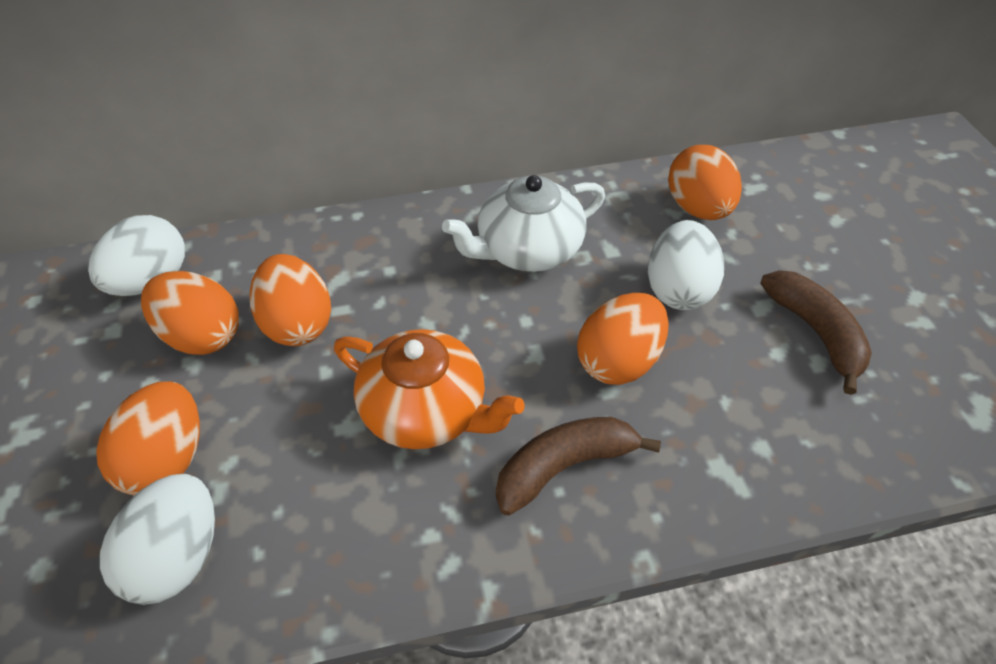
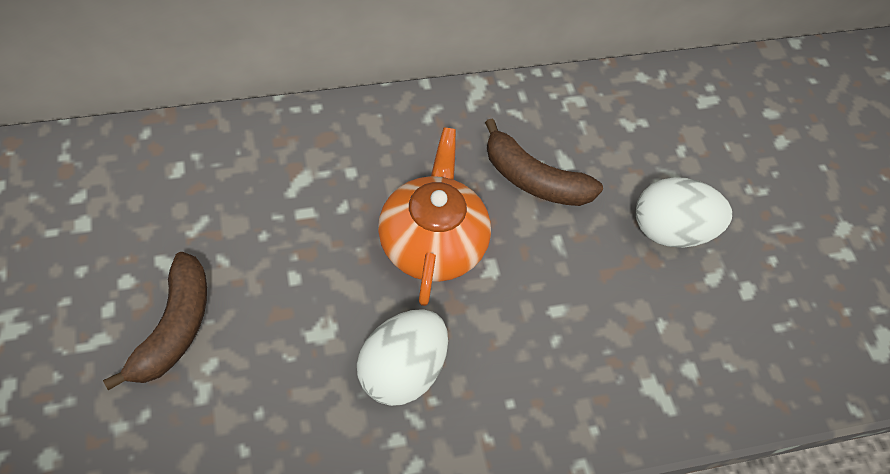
orange egg: 5 -> 0
white egg: 3 -> 2
white teapot: 1 -> 0

